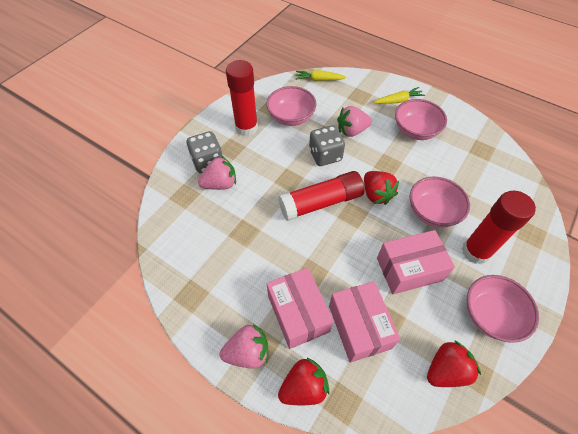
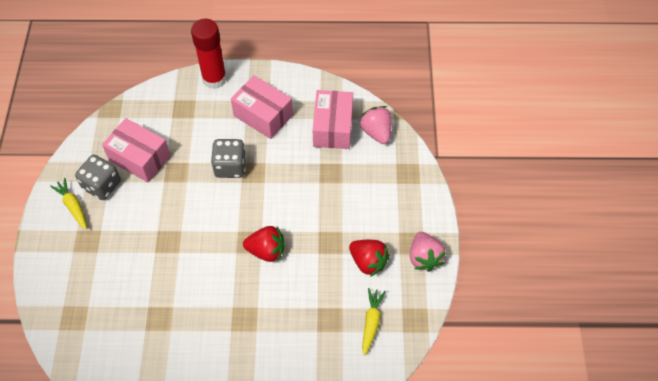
pink bowl: 4 -> 0
pink strawberry: 3 -> 2
red glue stick: 3 -> 1
red strawberry: 3 -> 2

